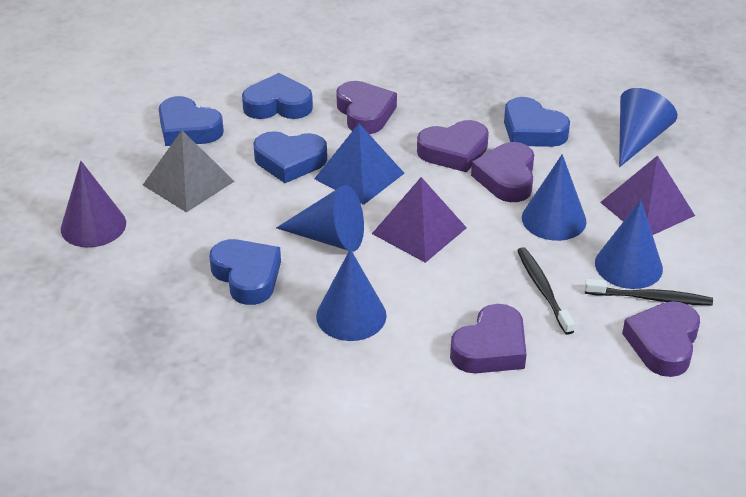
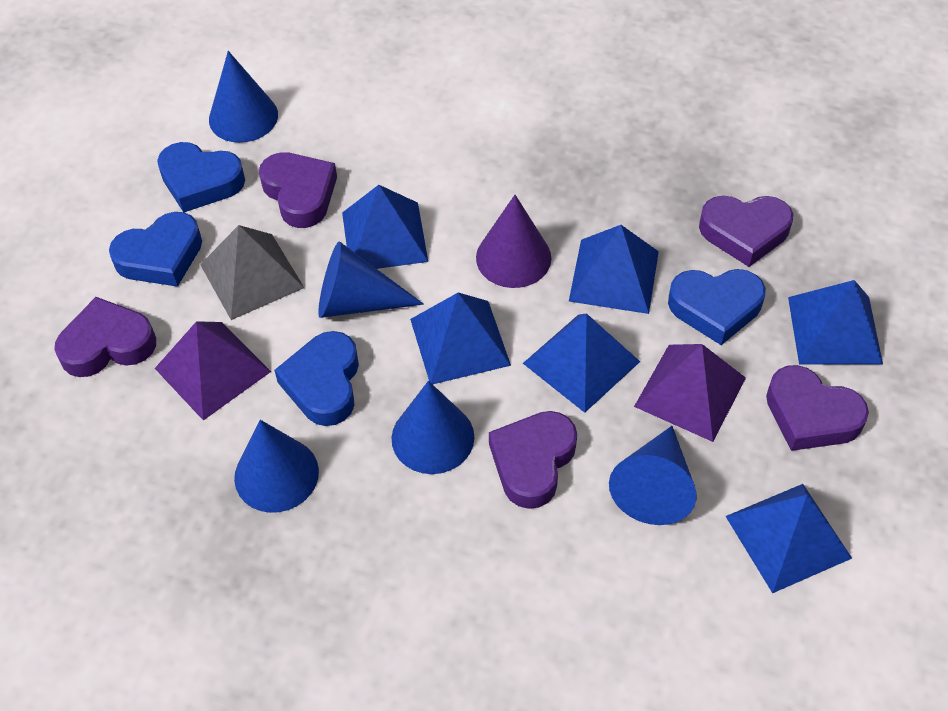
black toothbrush: 2 -> 0
blue heart: 5 -> 4
blue pyramid: 1 -> 6

